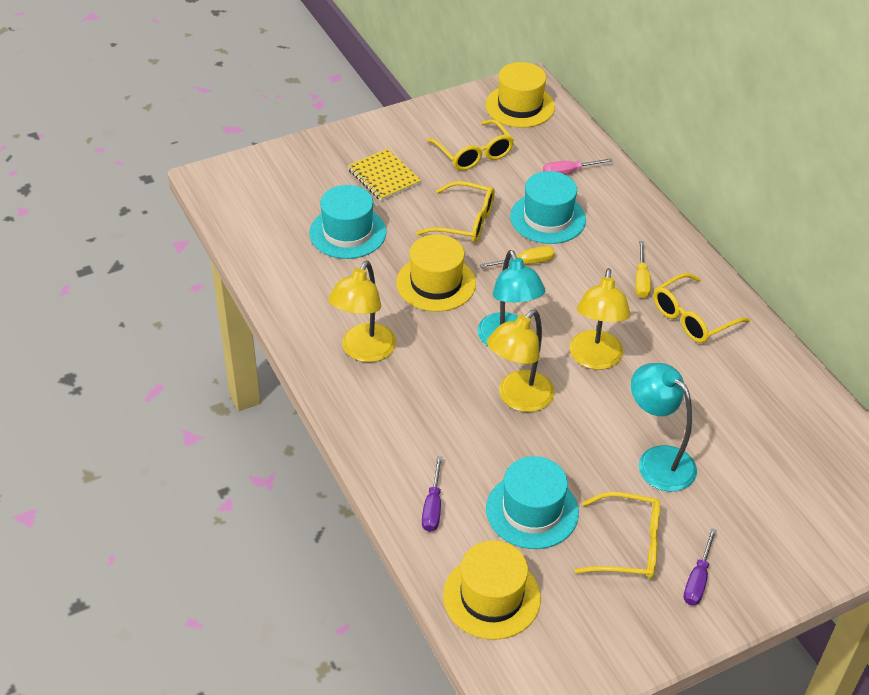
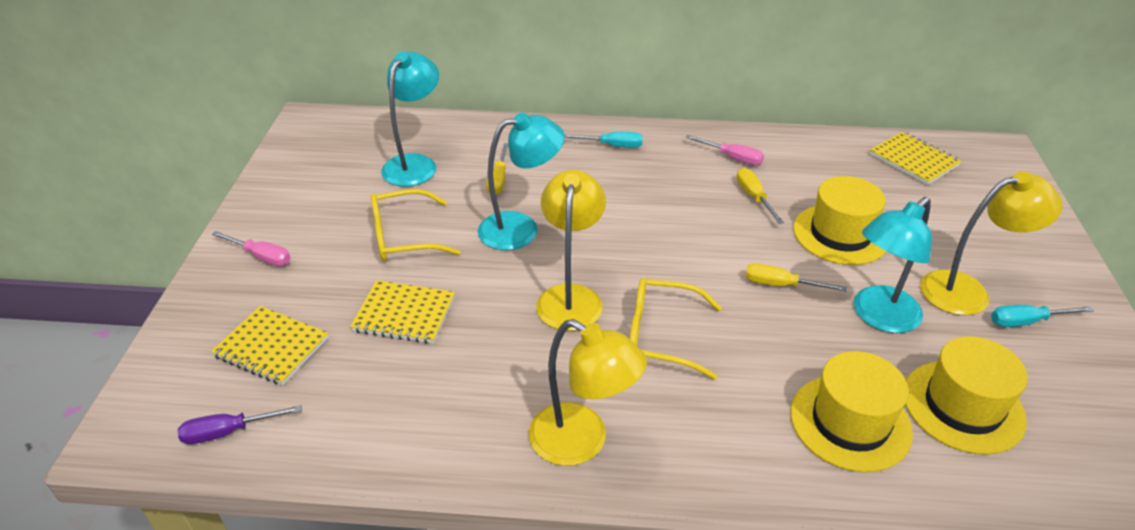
pink screwdriver: 1 -> 2
purple screwdriver: 2 -> 1
turquoise hat: 3 -> 0
turquoise lamp: 2 -> 3
turquoise screwdriver: 0 -> 2
yellow glasses: 4 -> 2
yellow notebook: 1 -> 3
yellow screwdriver: 2 -> 3

